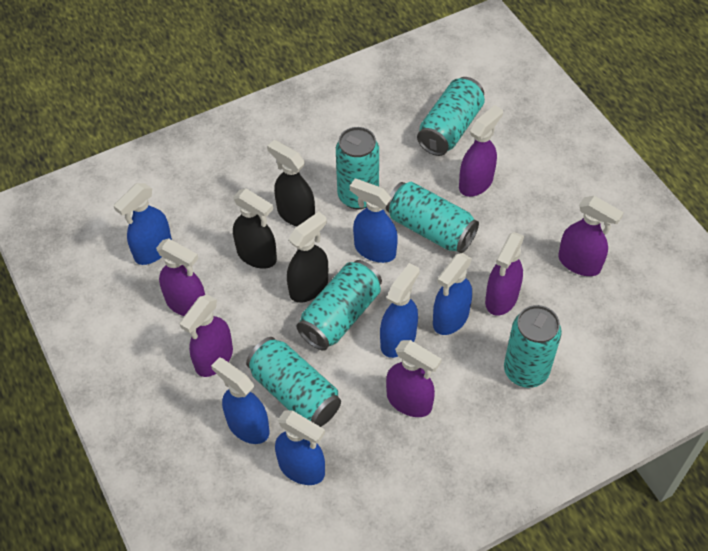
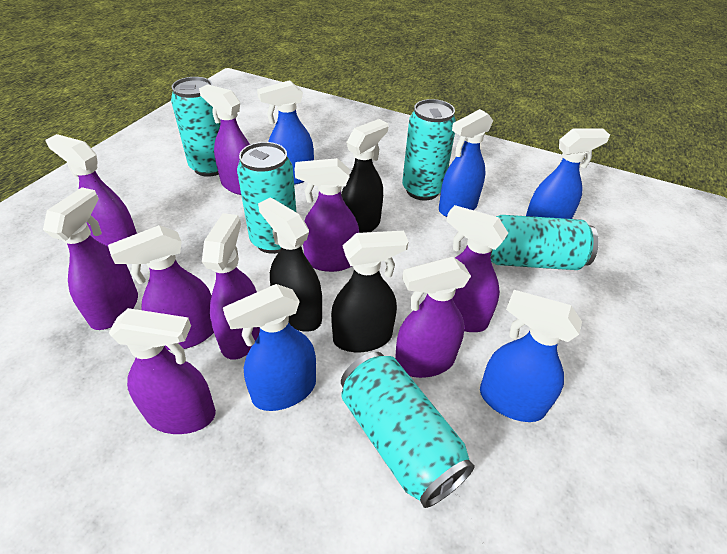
blue spray bottle: 6 -> 5
purple spray bottle: 6 -> 9
turquoise can: 6 -> 5

